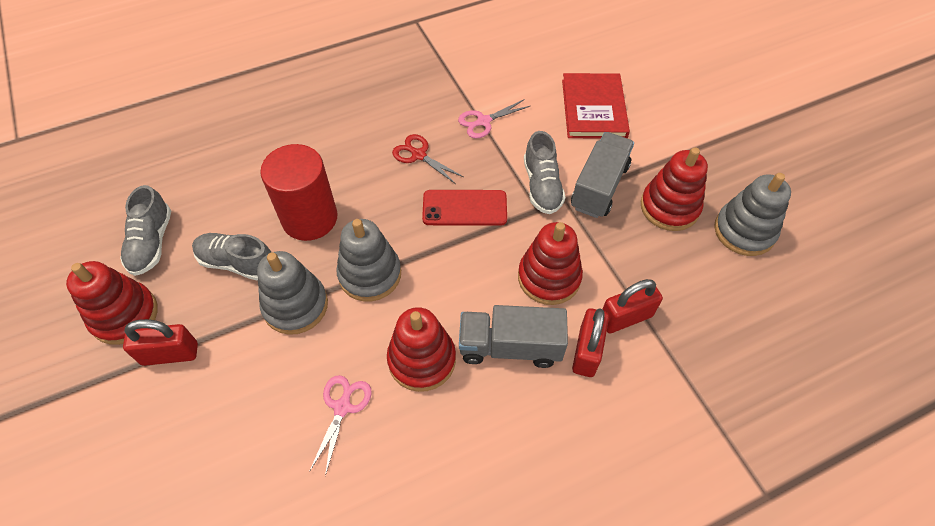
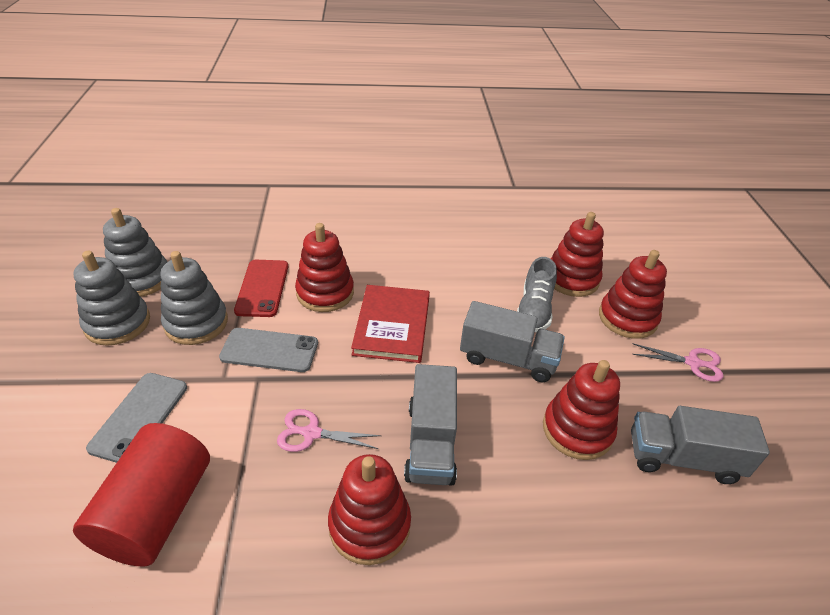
grey phone: 0 -> 2
grey shoe: 3 -> 1
grey truck: 2 -> 3
red padlock: 3 -> 0
red scissors: 1 -> 0
red stacking toy: 4 -> 5

